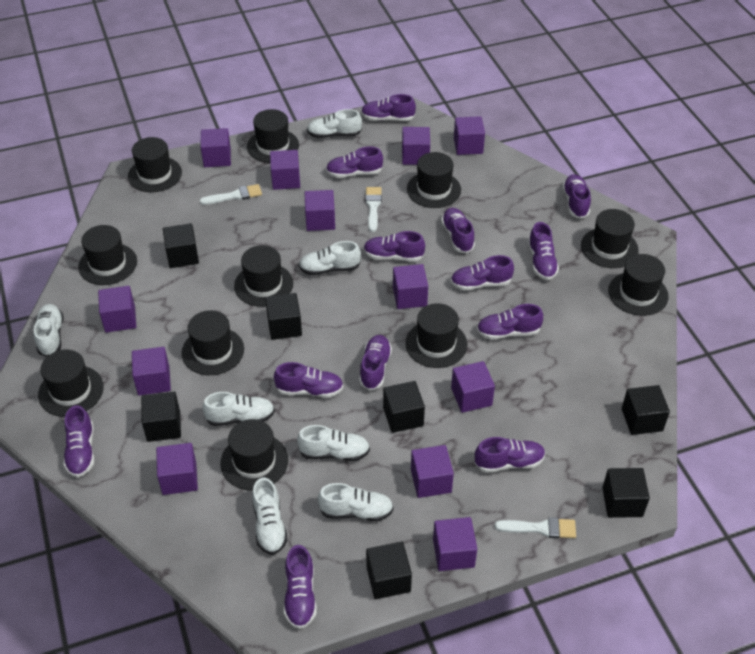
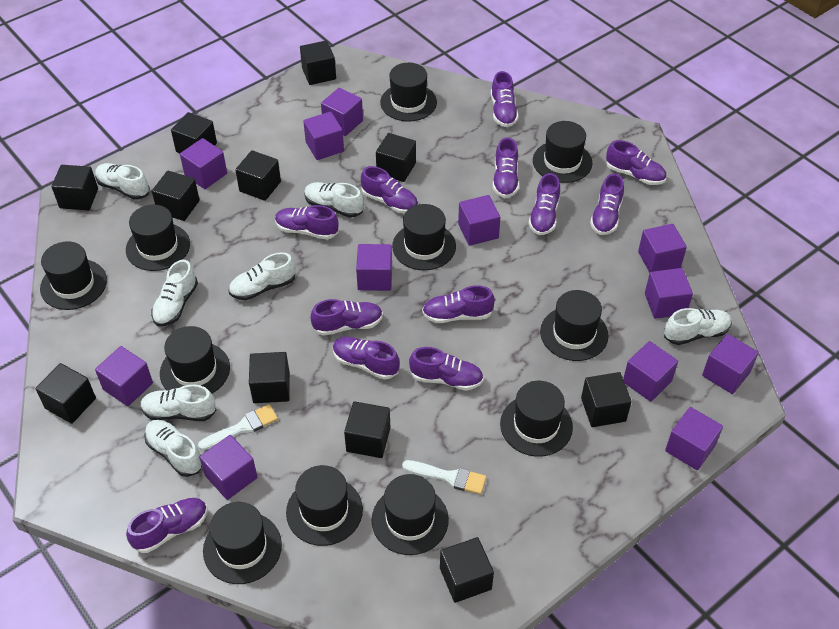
black cube: 7 -> 11
purple shoe: 13 -> 12
white brush: 3 -> 2

